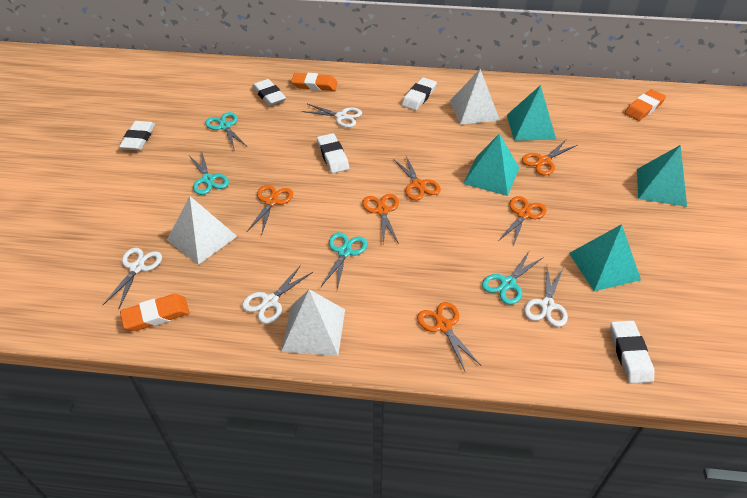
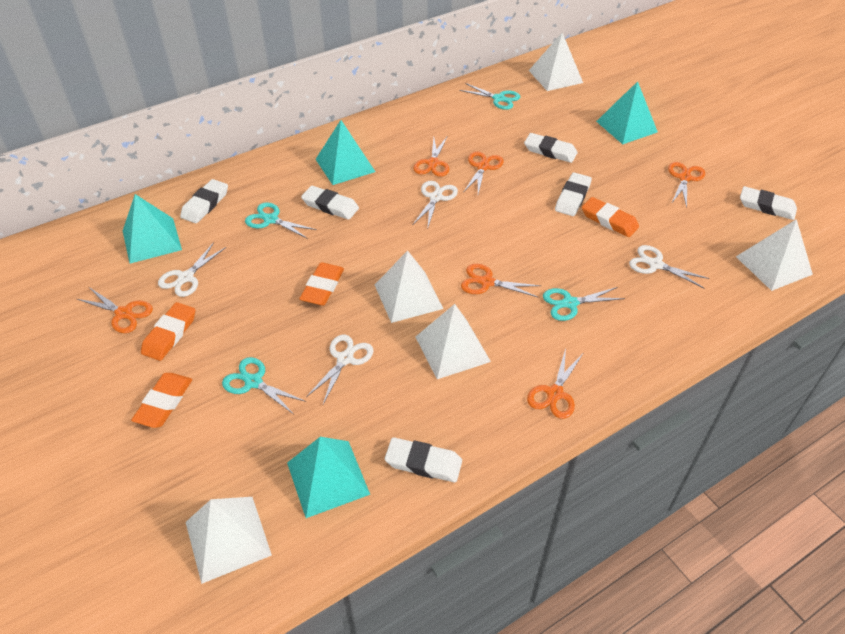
orange eraser: 3 -> 4
white eraser: 5 -> 6
white pyramid: 3 -> 5

